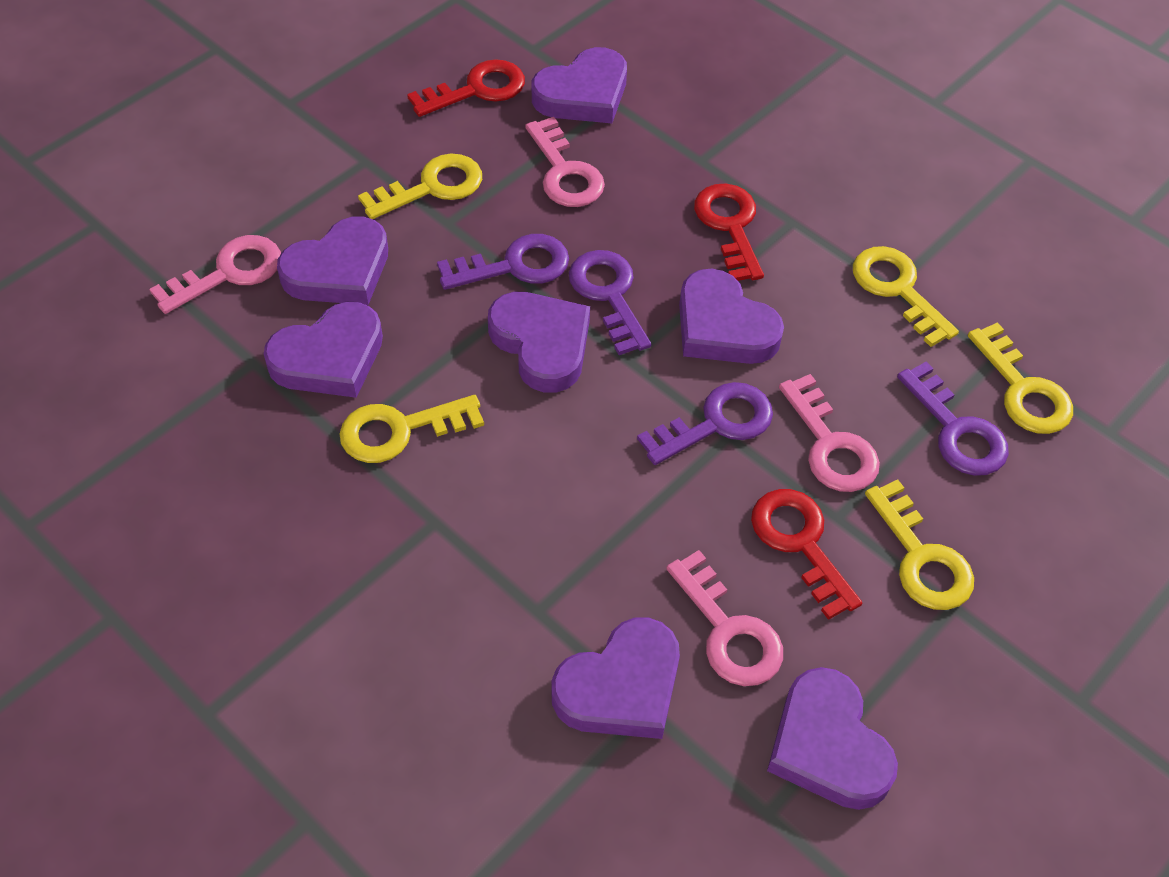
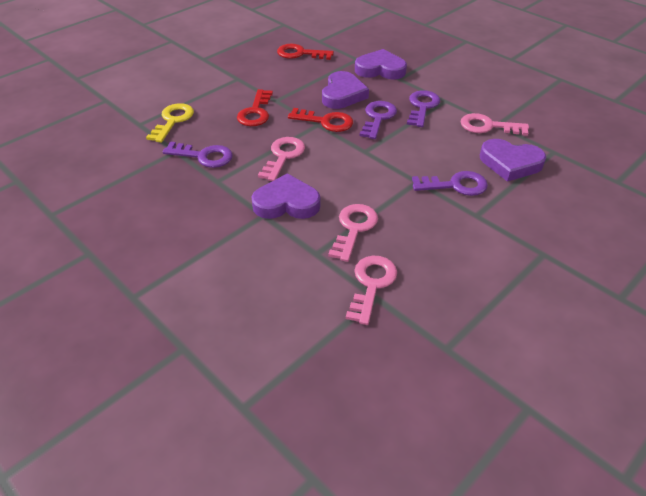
purple heart: 7 -> 4
yellow key: 5 -> 1

